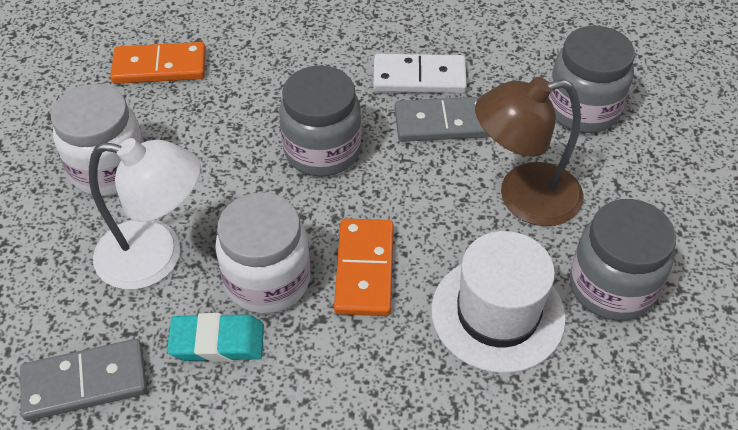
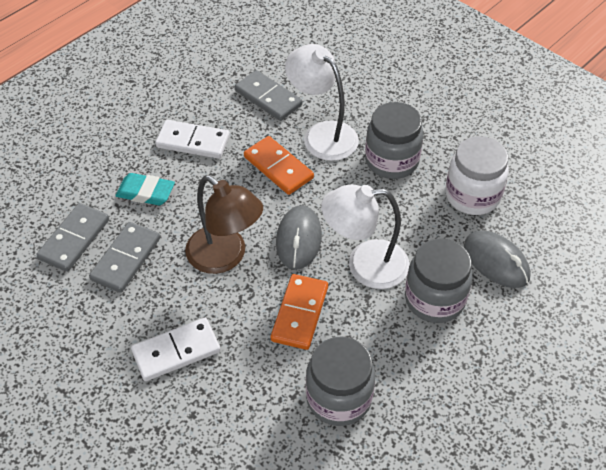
grey domino: 2 -> 3
grey mouse: 0 -> 2
white domino: 1 -> 2
white hat: 1 -> 0
white jar: 2 -> 1
white lamp: 1 -> 2

